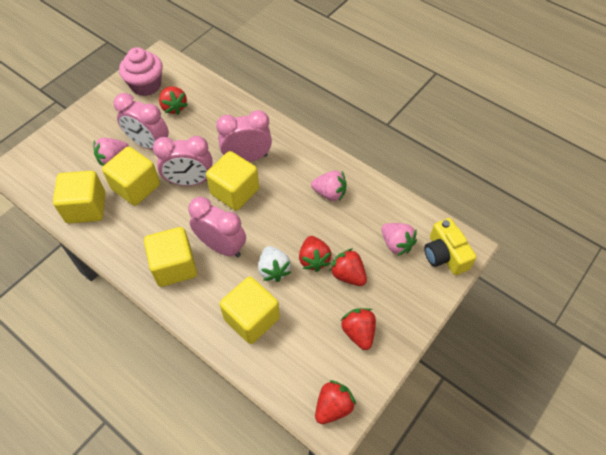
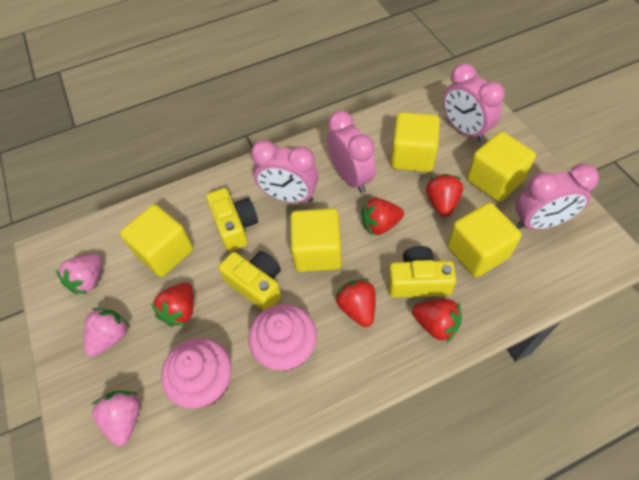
pink cupcake: 1 -> 2
white strawberry: 1 -> 0
yellow camera: 1 -> 3

